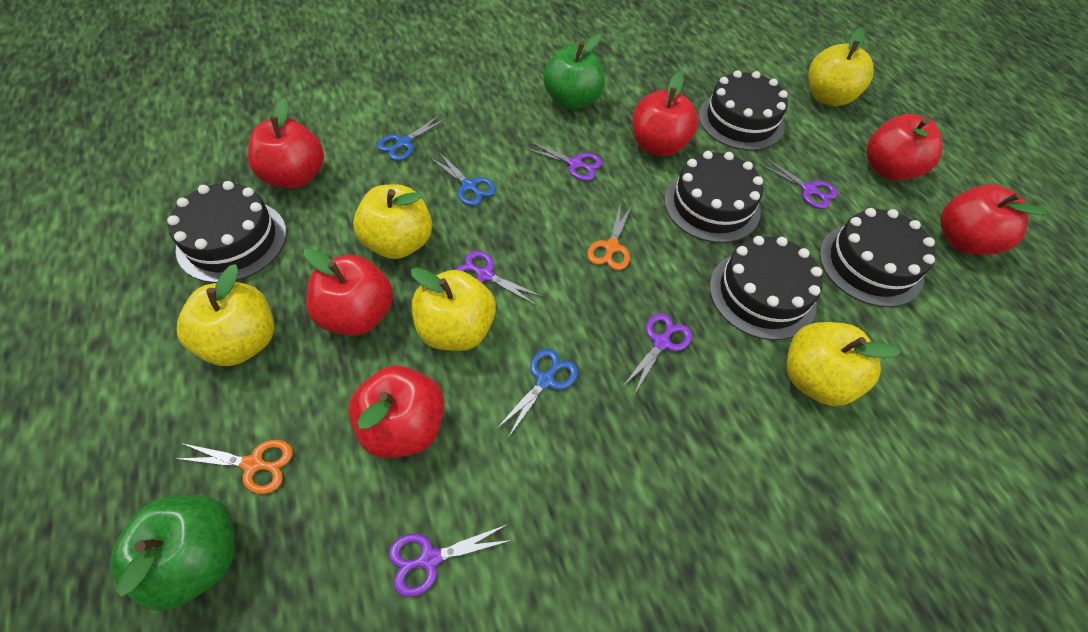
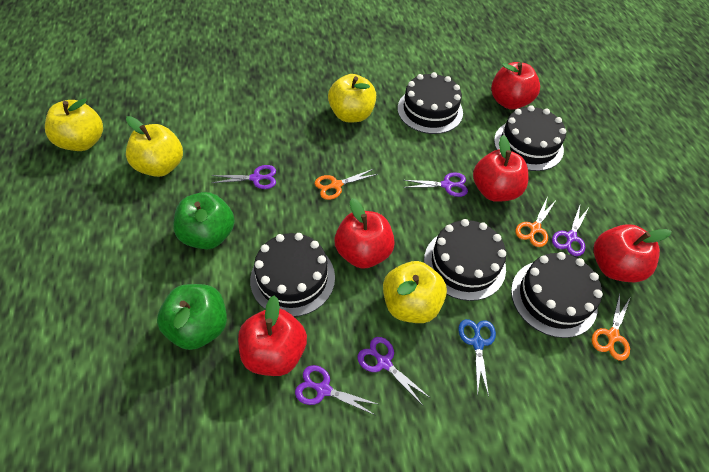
blue scissors: 3 -> 1
orange scissors: 2 -> 3
red apple: 6 -> 5
yellow apple: 5 -> 4

